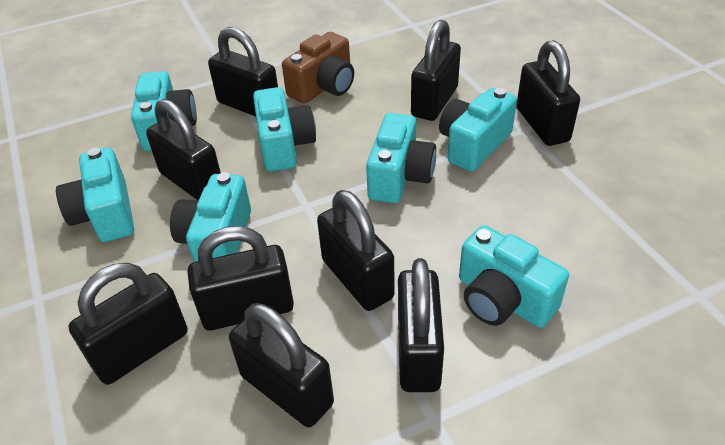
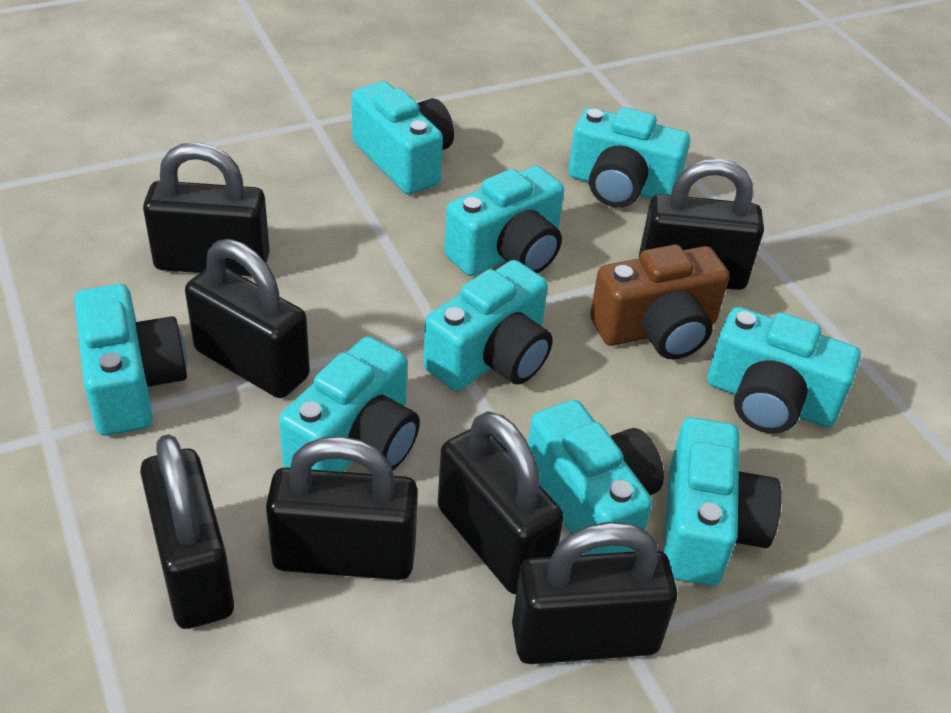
black padlock: 9 -> 7
turquoise camera: 7 -> 9

